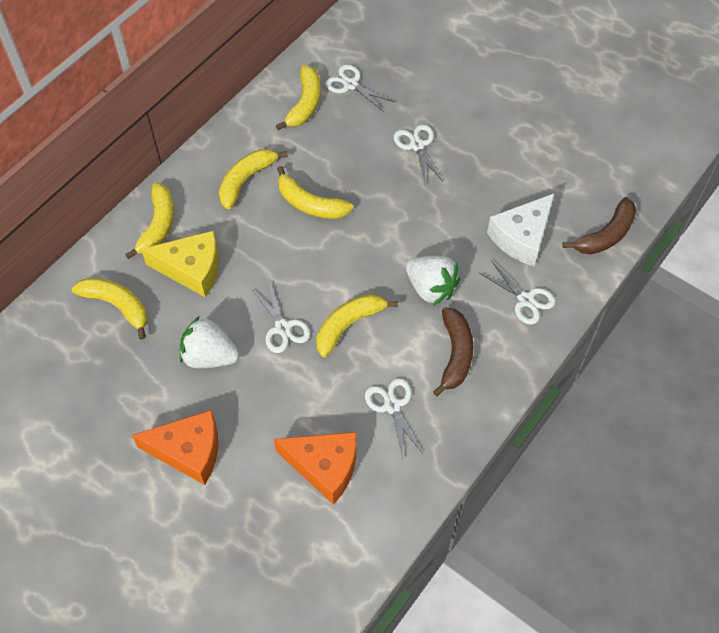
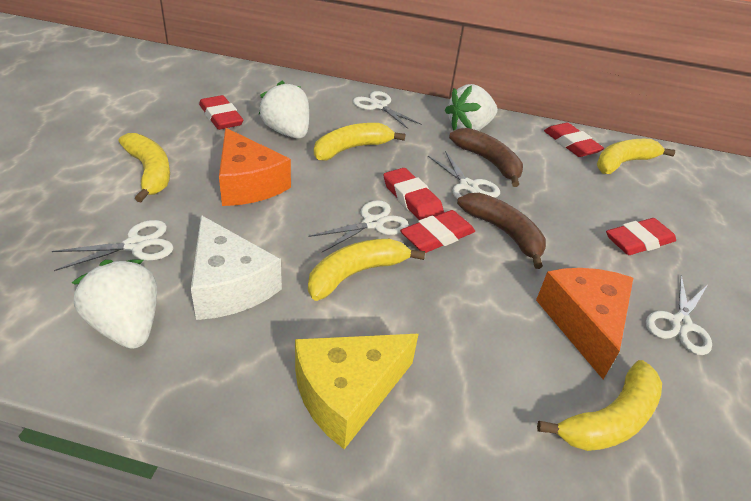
red eraser: 0 -> 5
white strawberry: 2 -> 3
yellow banana: 6 -> 5

